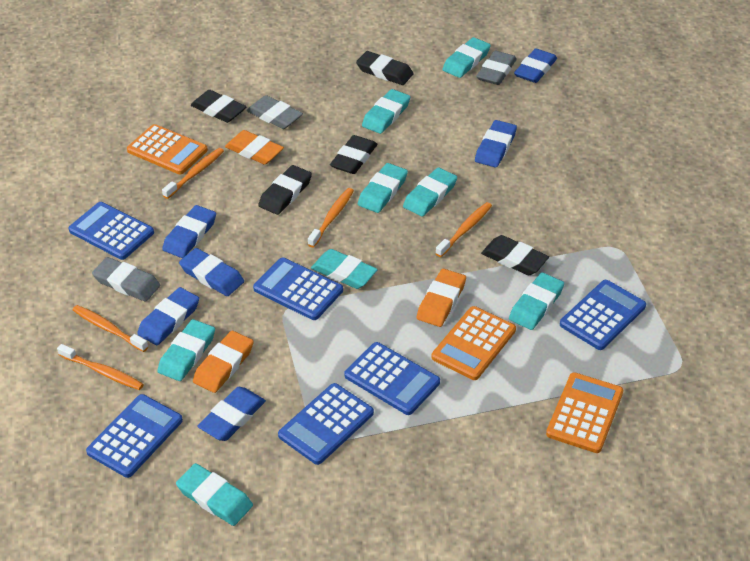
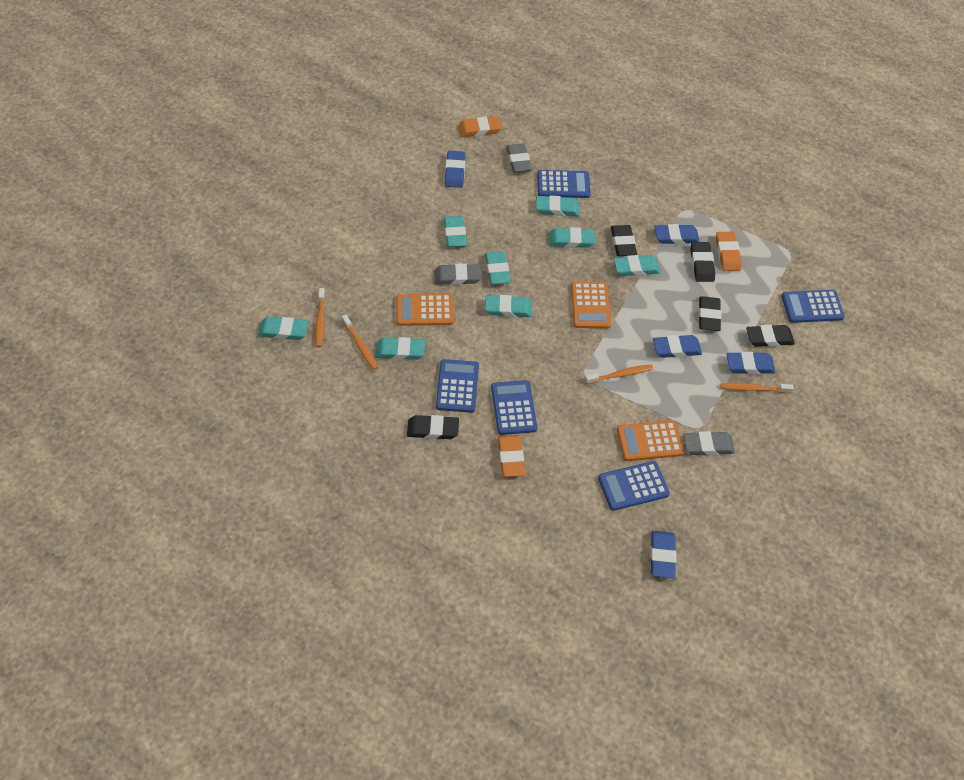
blue calculator: 6 -> 5
blue eraser: 6 -> 5
orange toothbrush: 5 -> 4

